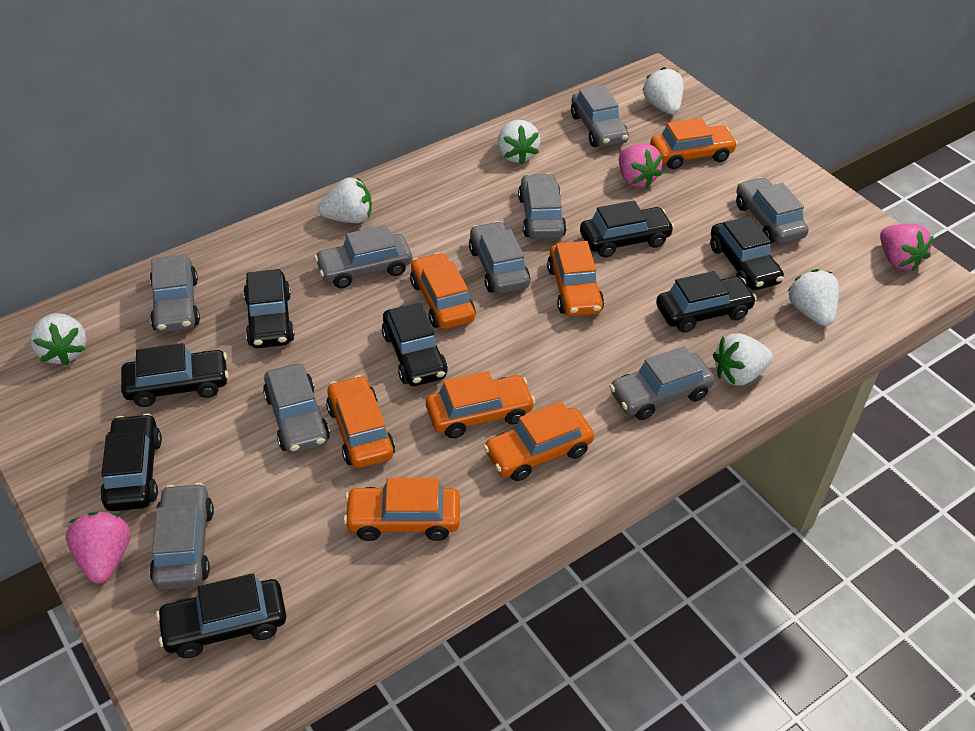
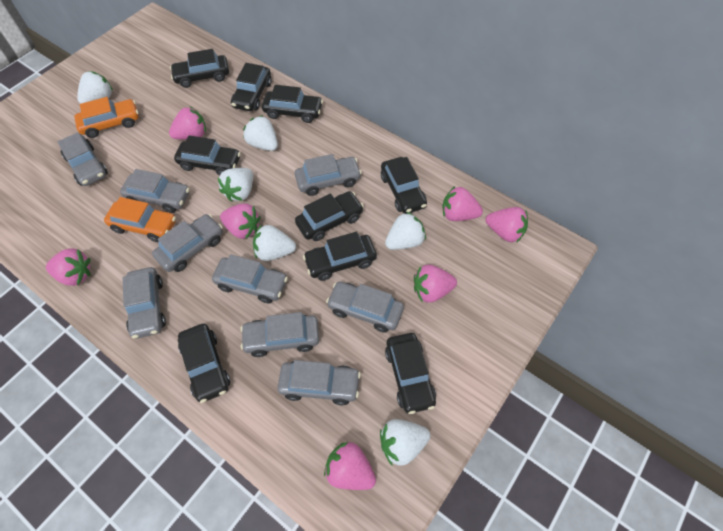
black car: 8 -> 9
orange car: 7 -> 2
pink strawberry: 3 -> 7

